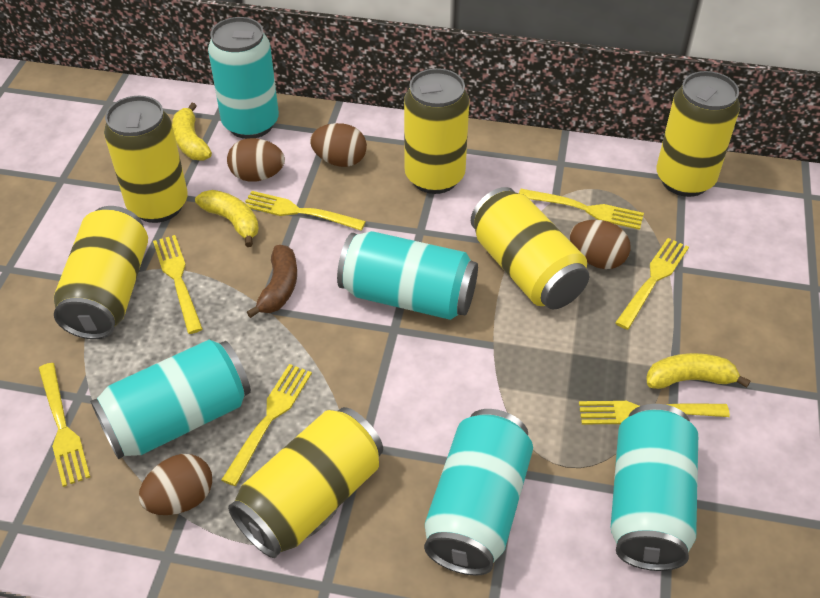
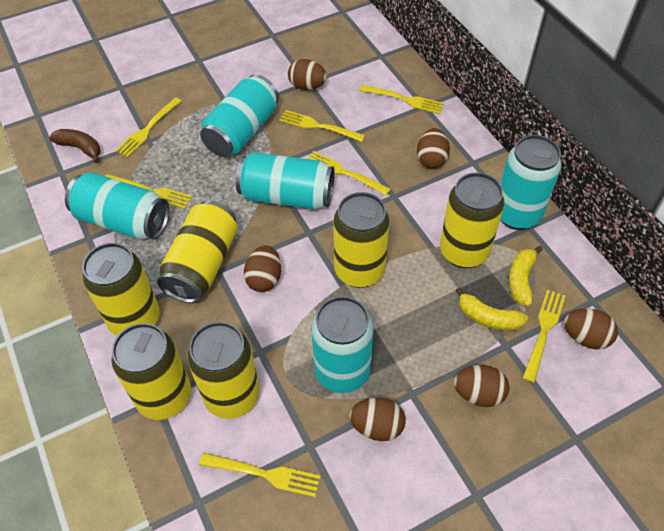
brown egg: 4 -> 6
yellow banana: 3 -> 2

